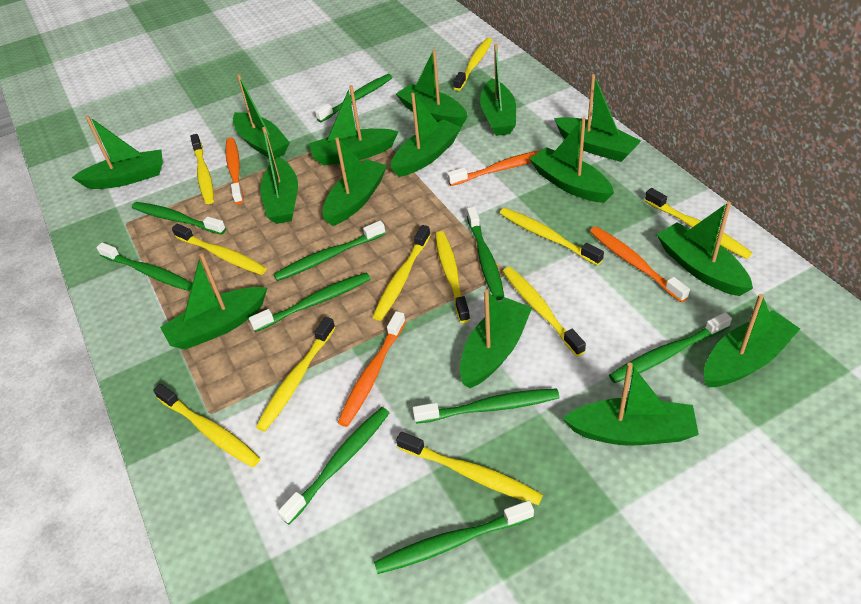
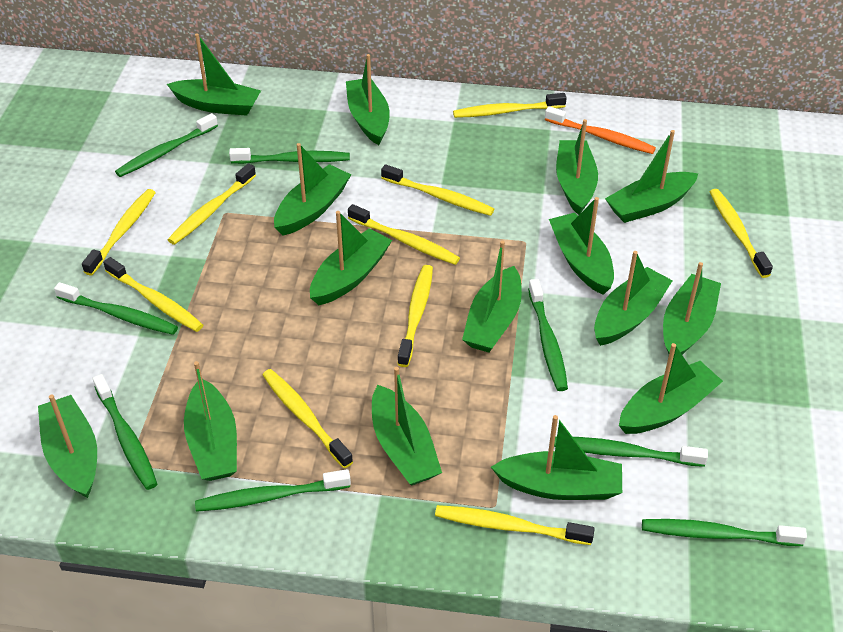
green toothbrush: 10 -> 8
orange toothbrush: 4 -> 1
yellow toothbrush: 11 -> 10

